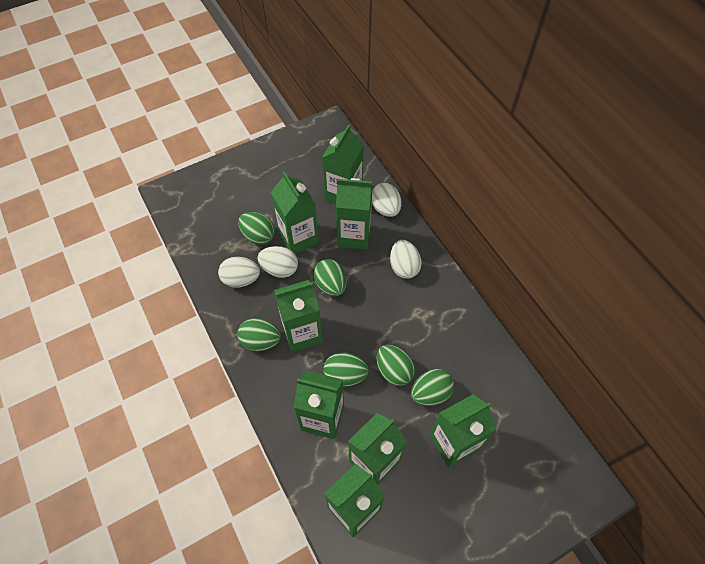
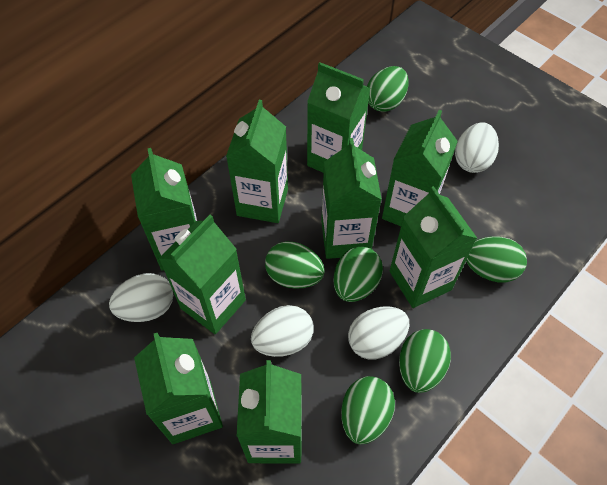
green carton: 8 -> 9

